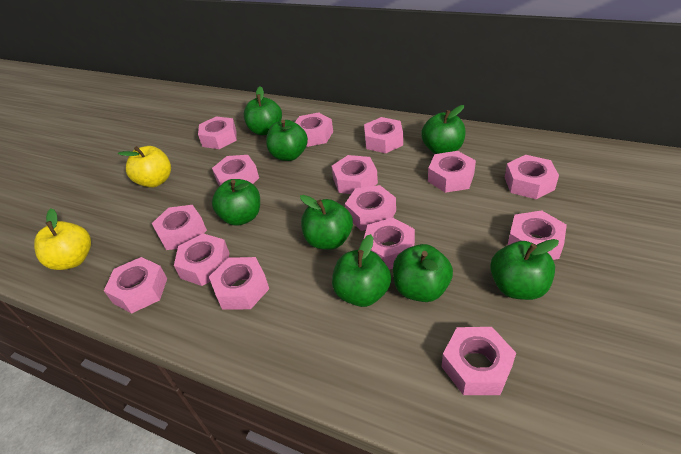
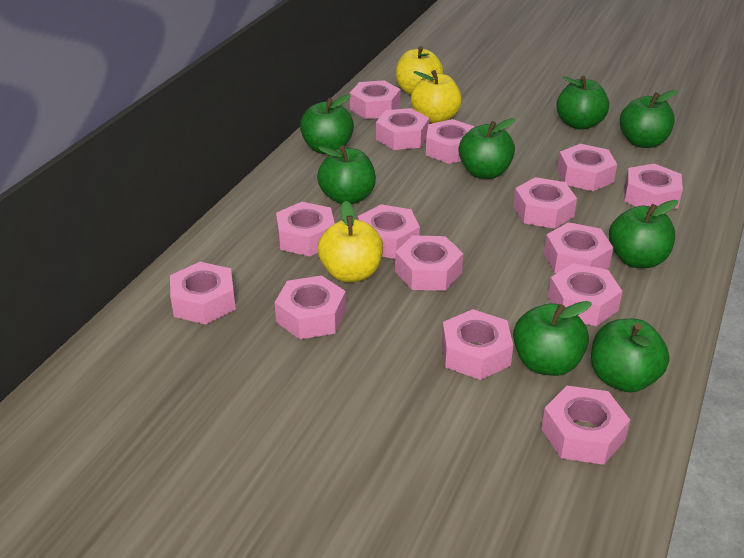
yellow apple: 2 -> 3

